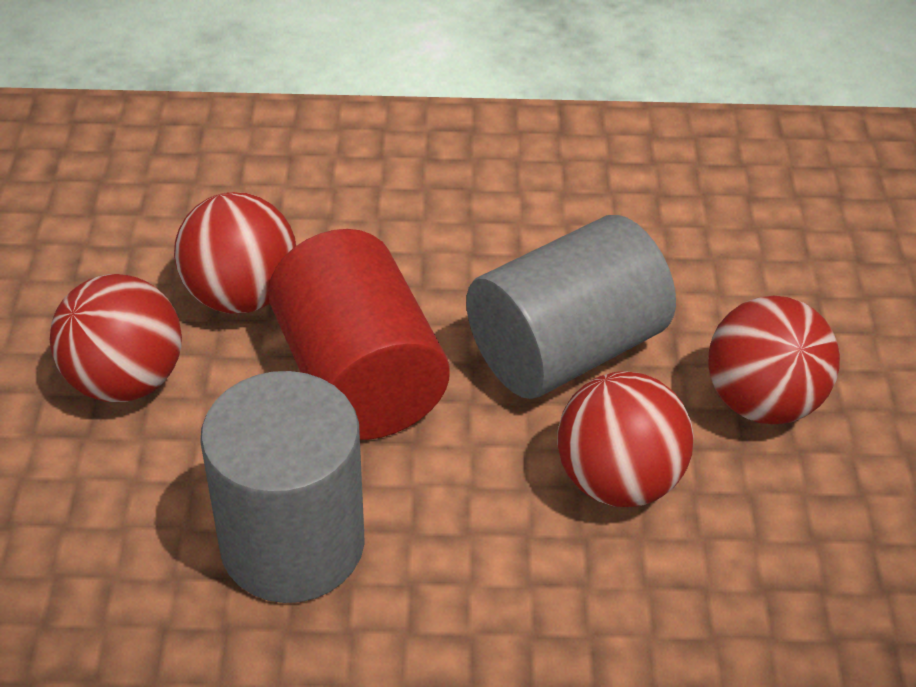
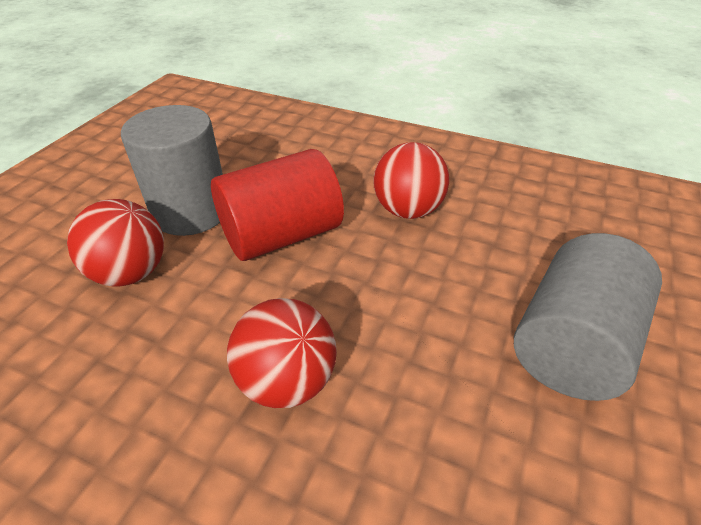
red ball: 4 -> 3

